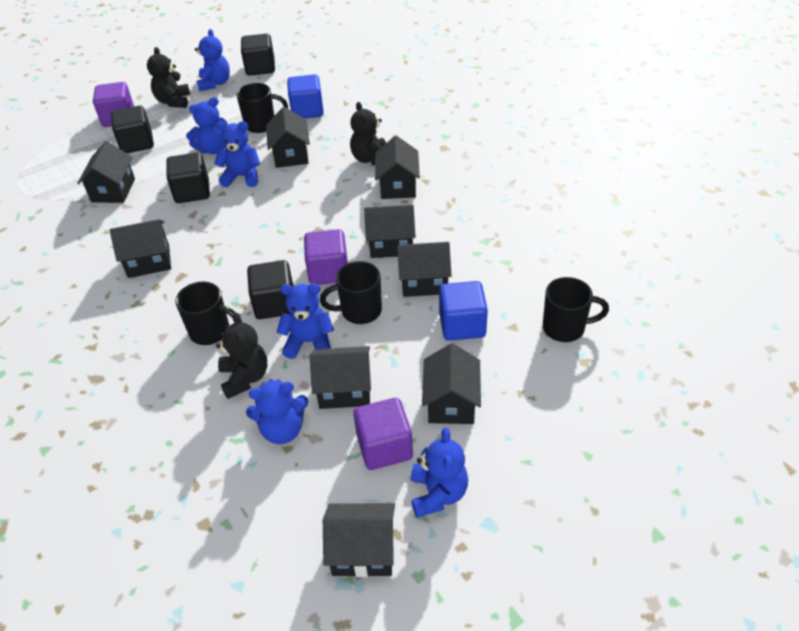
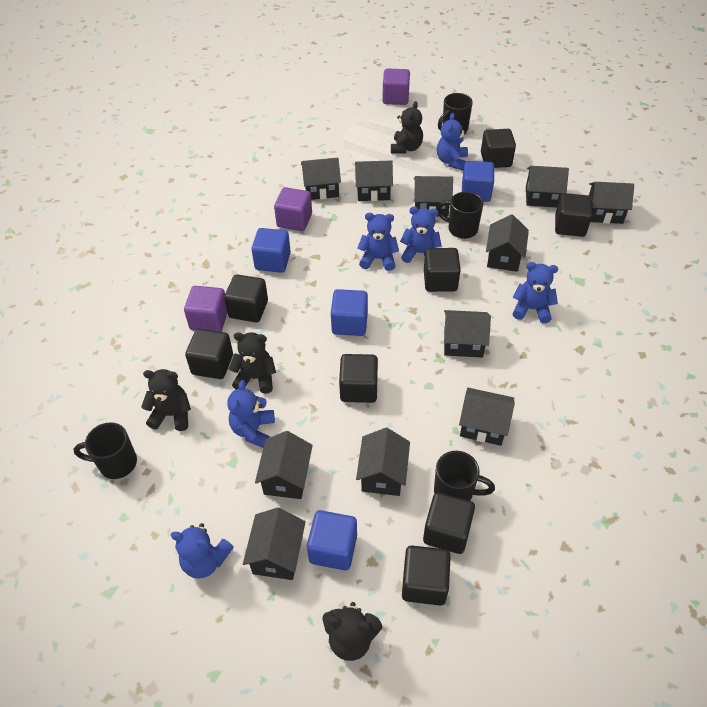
black cube: 4 -> 8
black house: 9 -> 11
black teddy bear: 3 -> 4
blue cube: 2 -> 4

